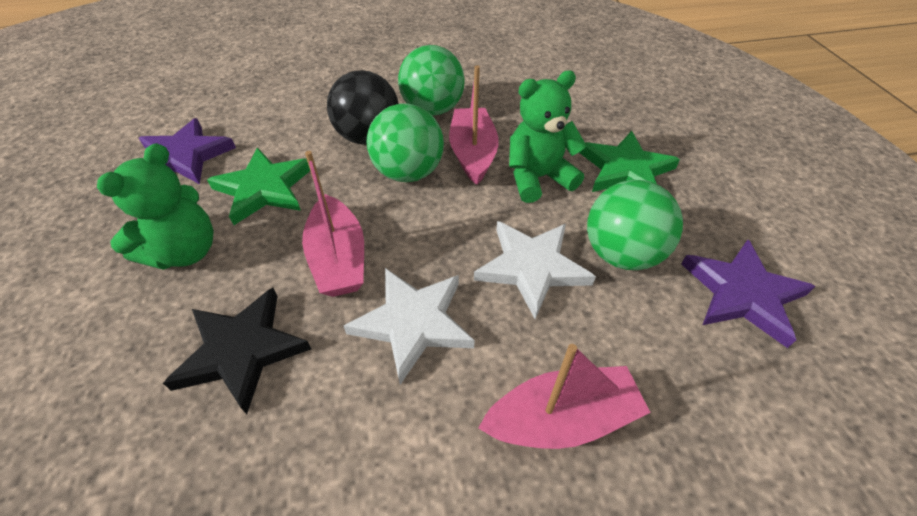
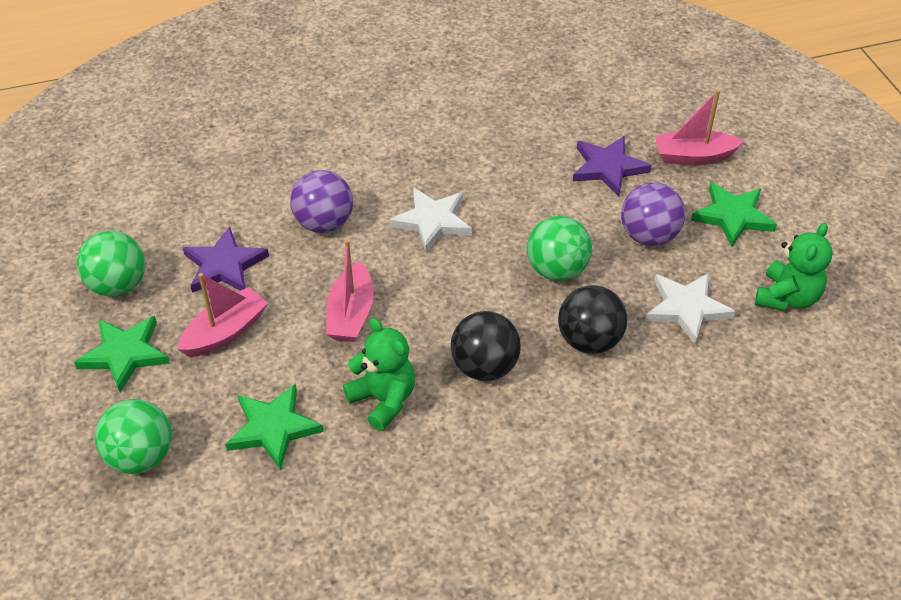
black ball: 1 -> 2
black star: 1 -> 0
green star: 2 -> 3
purple ball: 0 -> 2

